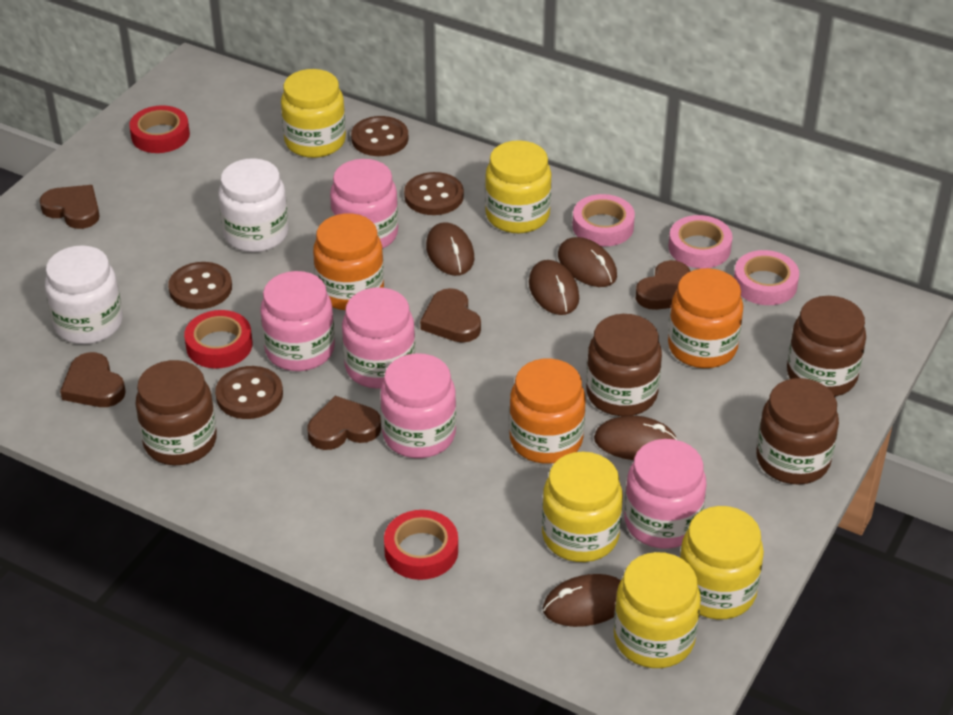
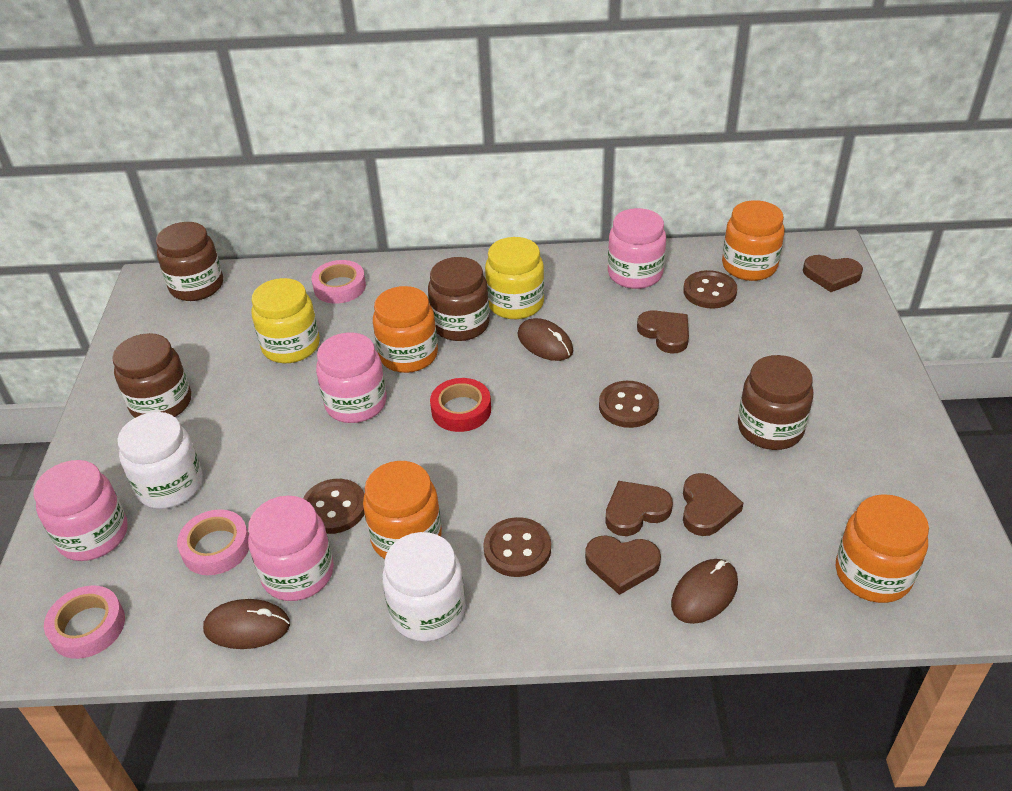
brown mouse: 5 -> 3
orange jar: 3 -> 4
pink jar: 5 -> 4
red tape: 3 -> 1
yellow jar: 5 -> 2

